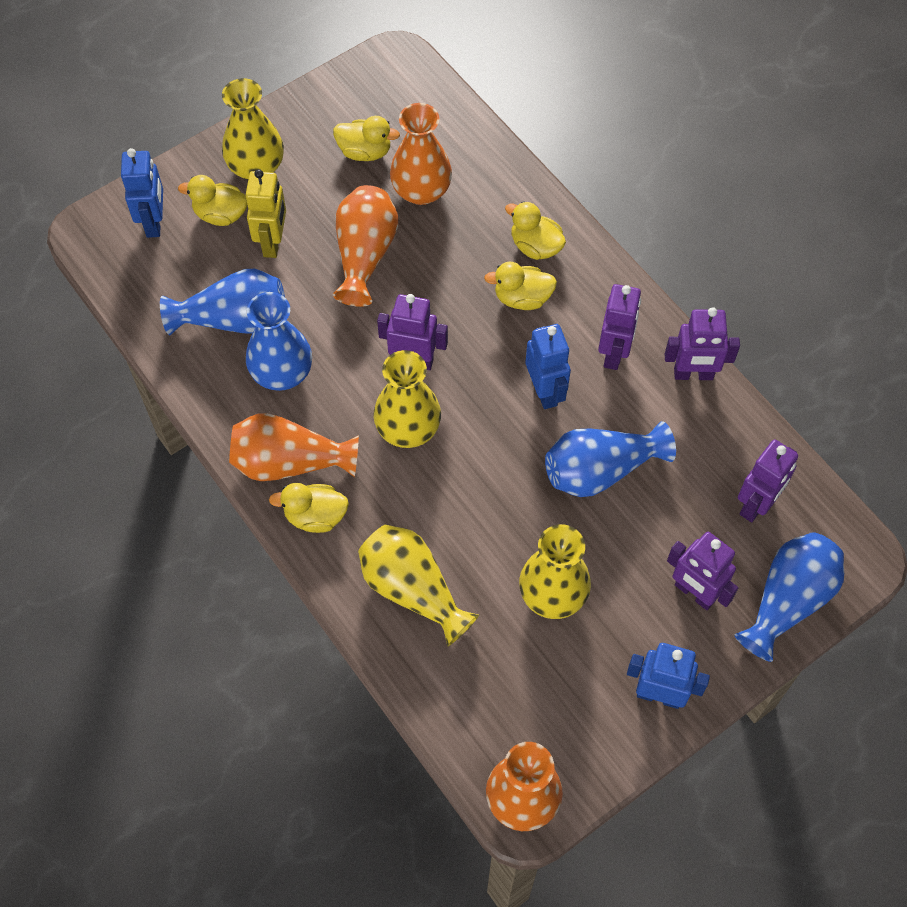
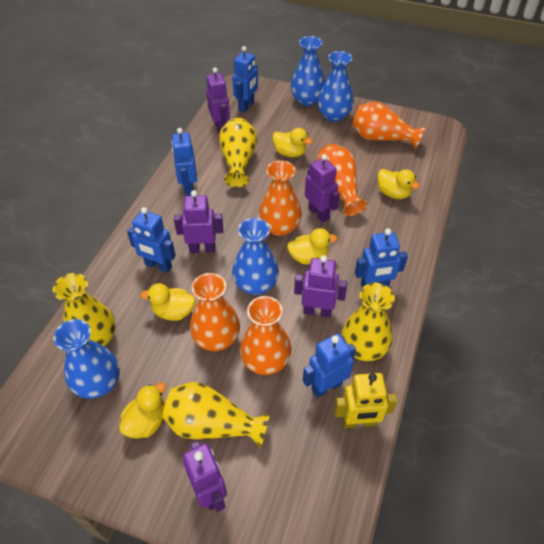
blue robot: 3 -> 5
orange vase: 4 -> 5

